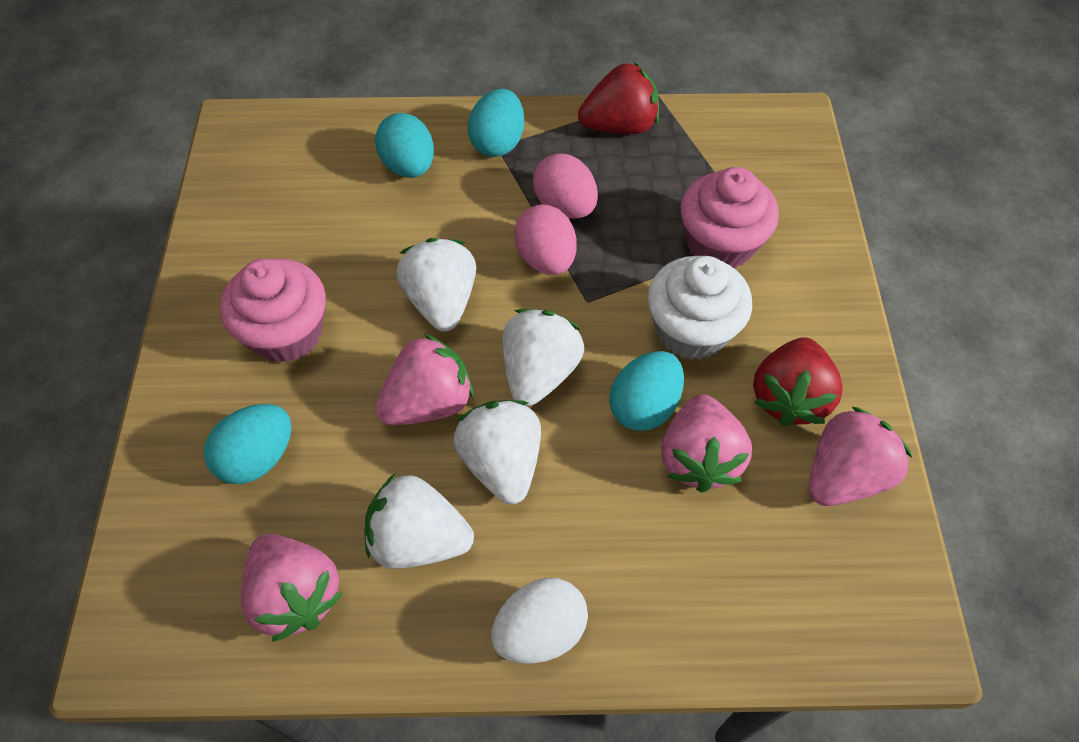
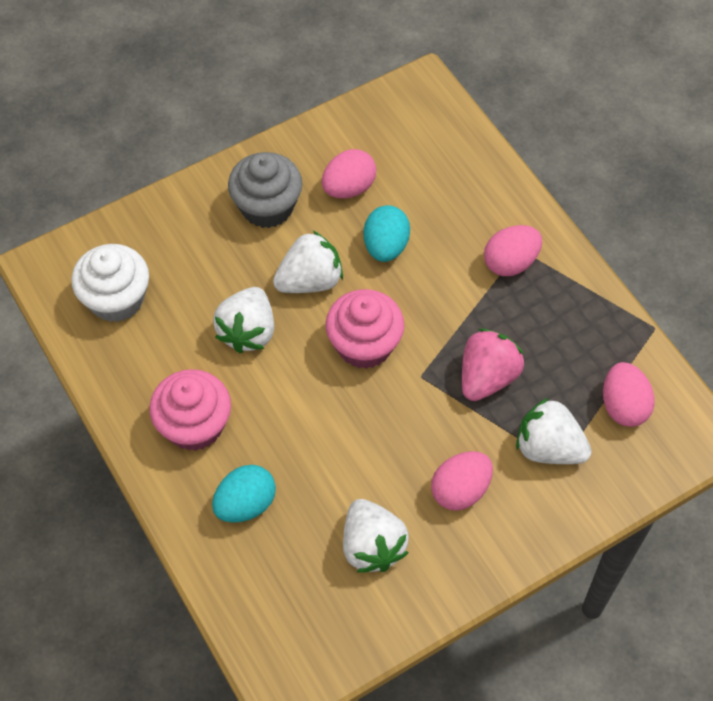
grey cupcake: 0 -> 1
pink egg: 2 -> 4
pink strawberry: 4 -> 1
red strawberry: 2 -> 0
turquoise egg: 4 -> 2
white egg: 1 -> 0

